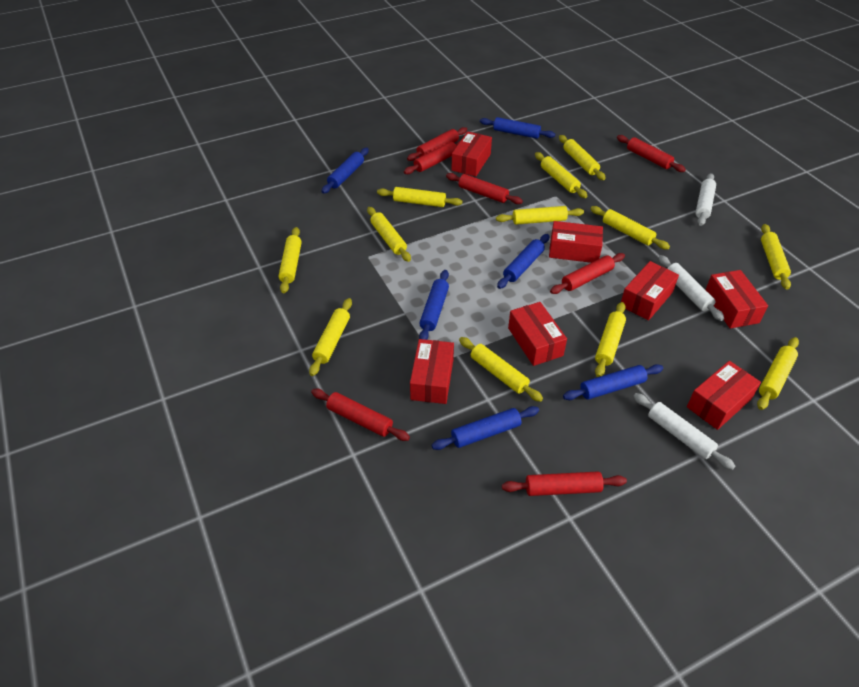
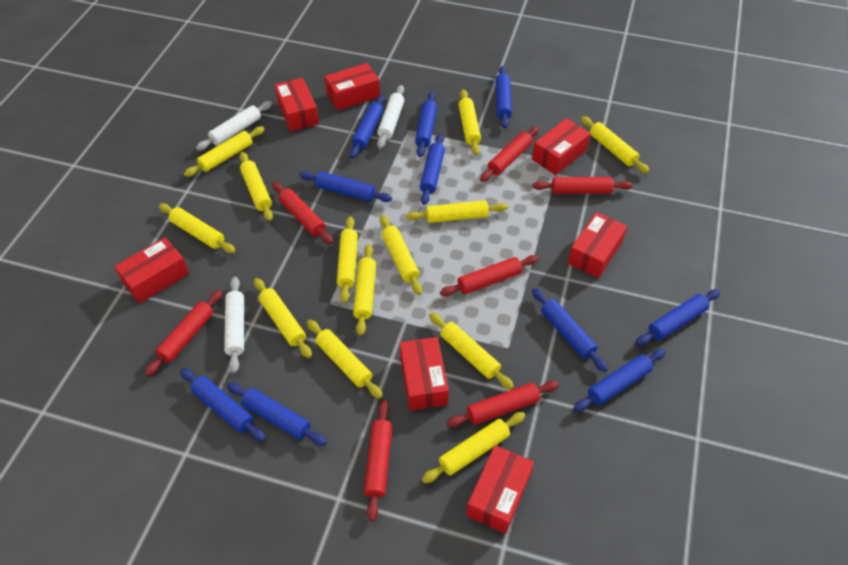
blue rolling pin: 6 -> 10
yellow rolling pin: 12 -> 13

